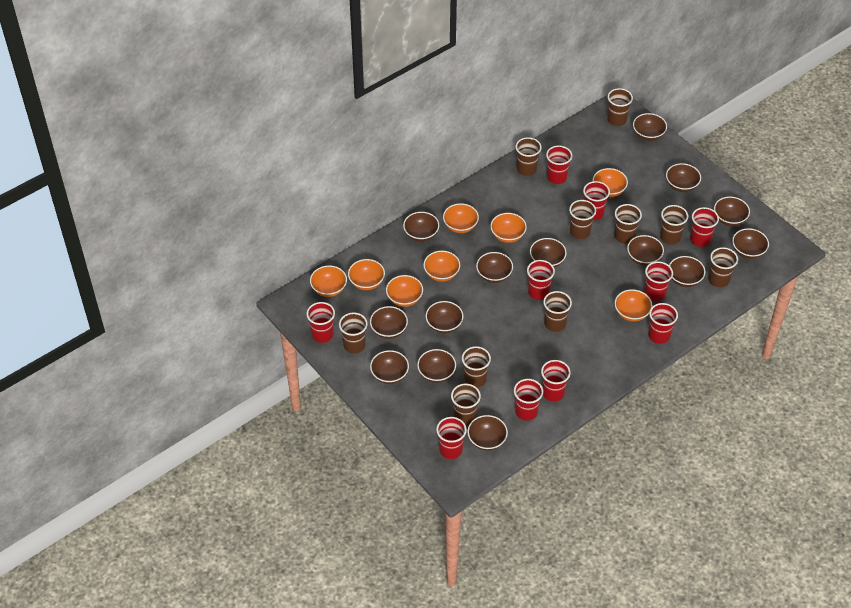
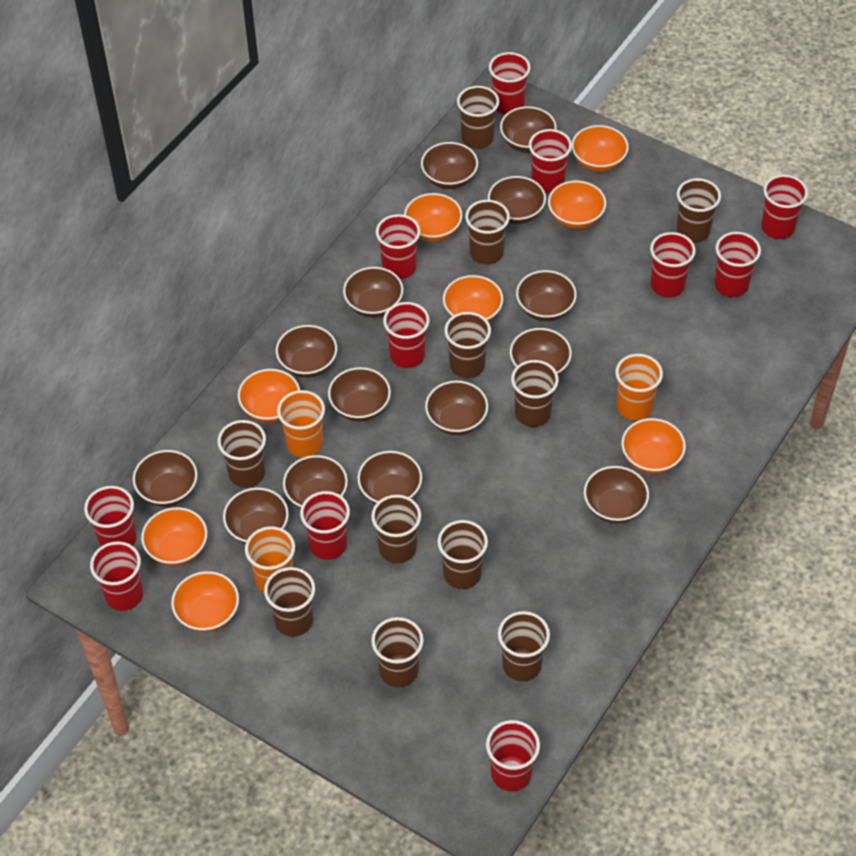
brown cup: 10 -> 11
orange cup: 0 -> 3
red cup: 10 -> 11

